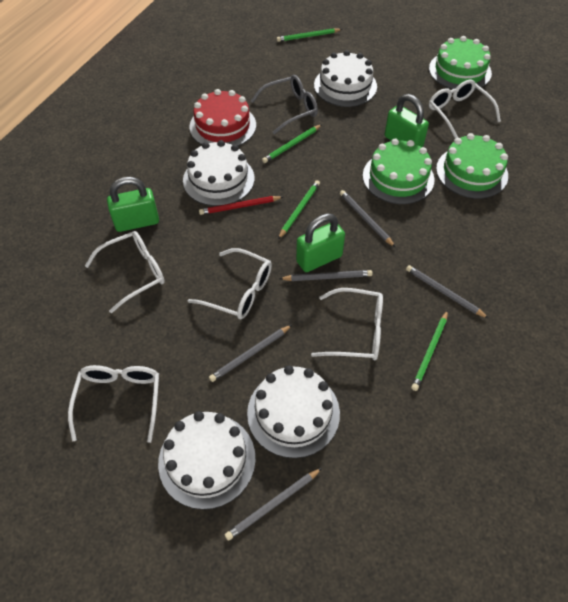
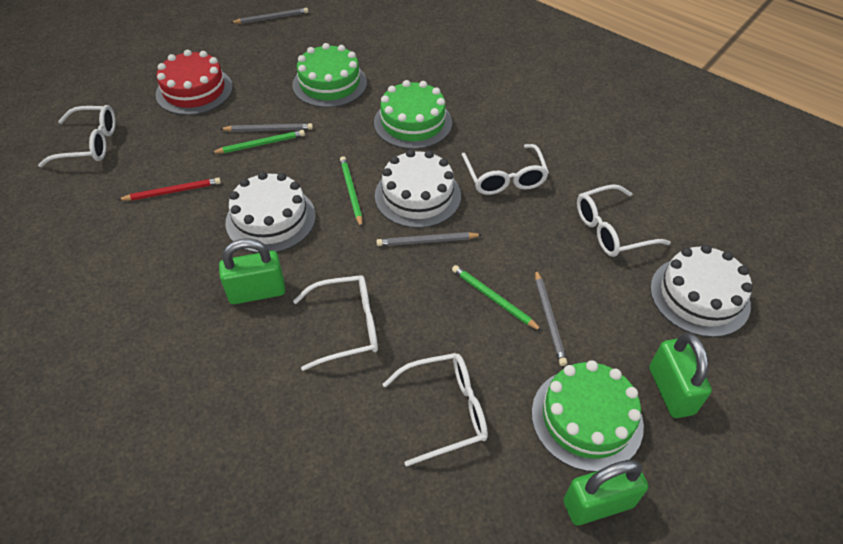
green pencil: 4 -> 3
grey glasses: 1 -> 0
grey pencil: 5 -> 4
white cake: 4 -> 3

